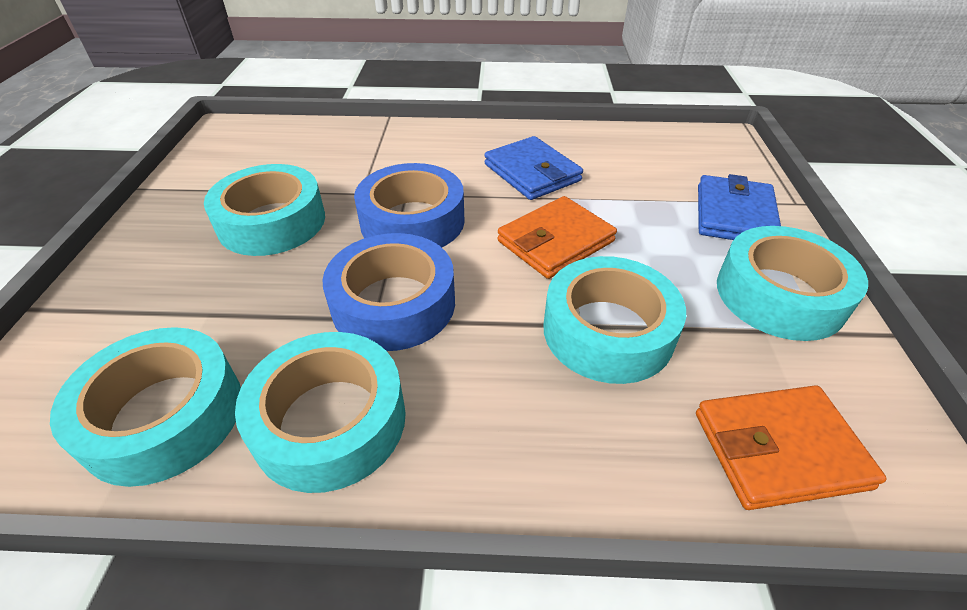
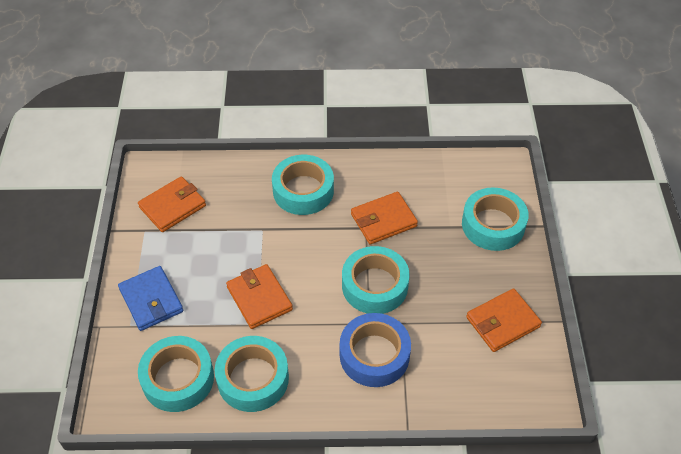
blue tape: 2 -> 1
blue wallet: 2 -> 1
orange wallet: 2 -> 4

